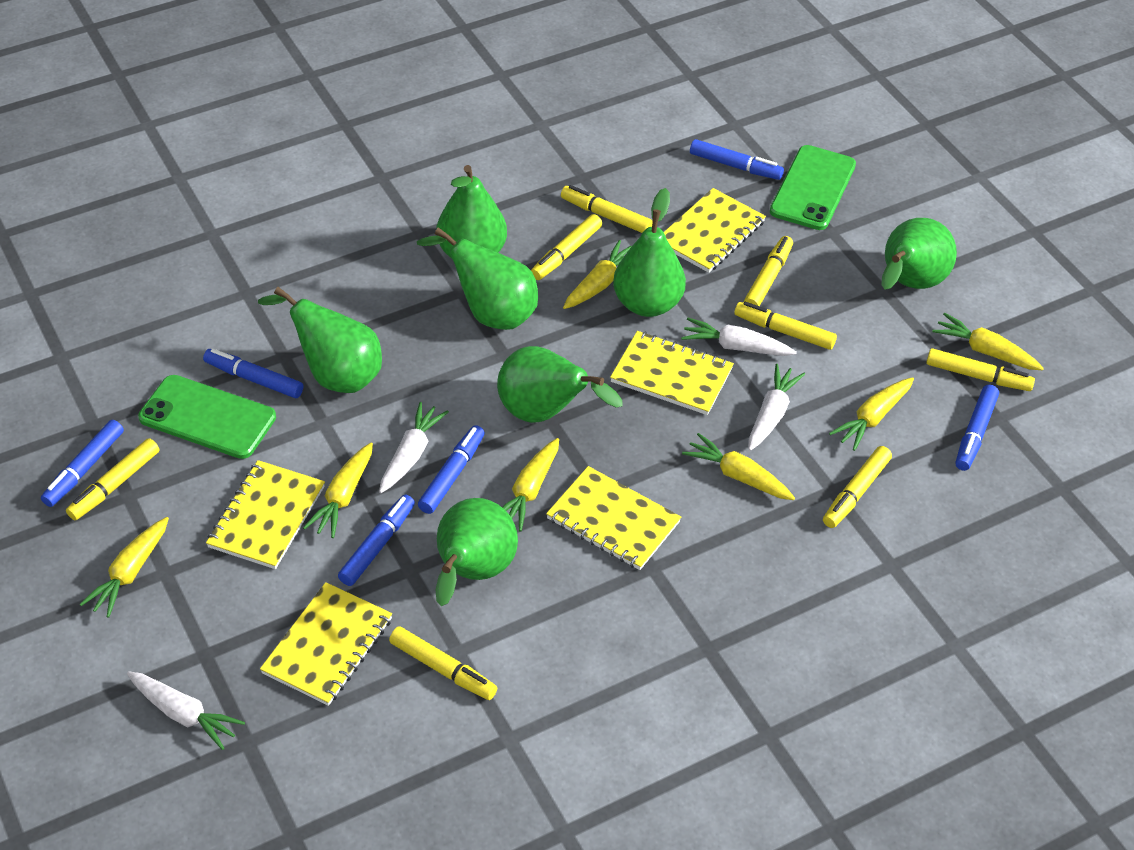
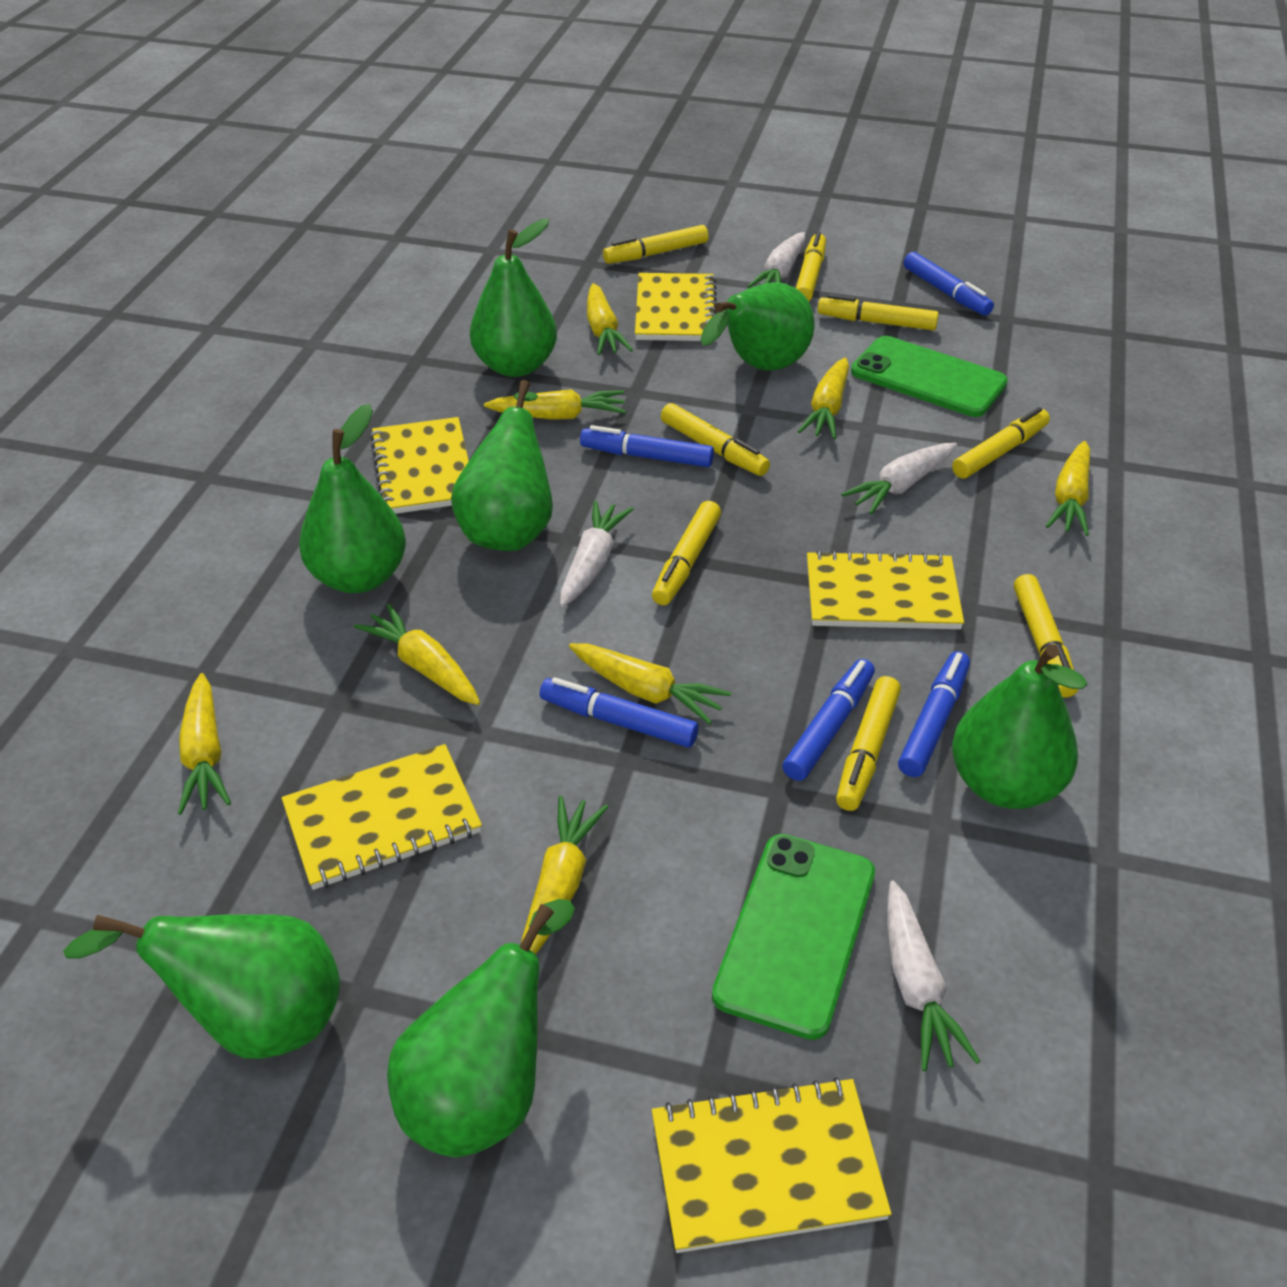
blue marker: 6 -> 5
yellow carrot: 7 -> 8

